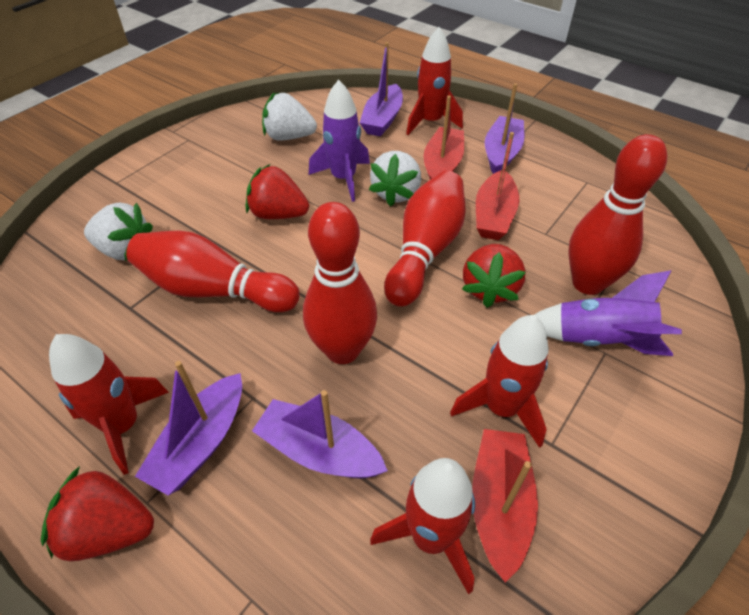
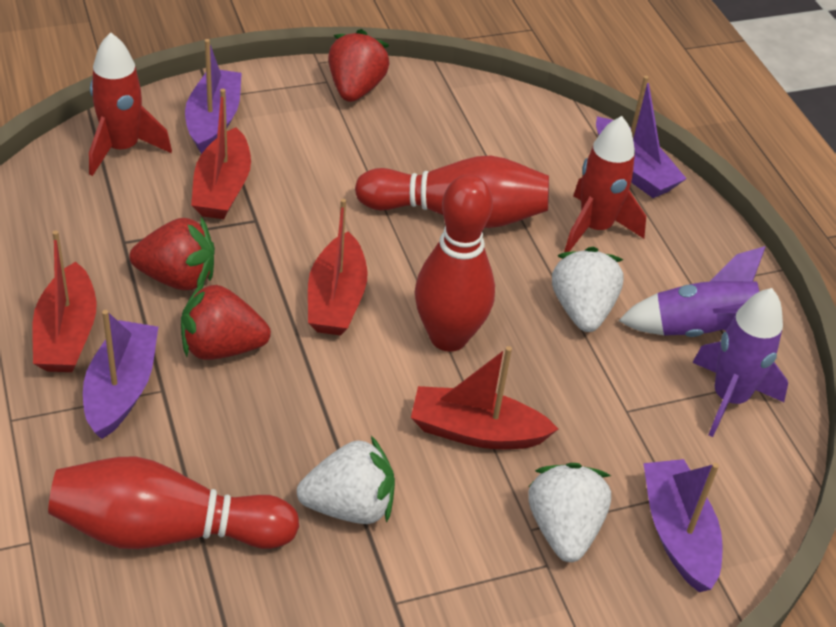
red boat: 3 -> 4
red bowling pin: 4 -> 3
red rocket: 4 -> 2

